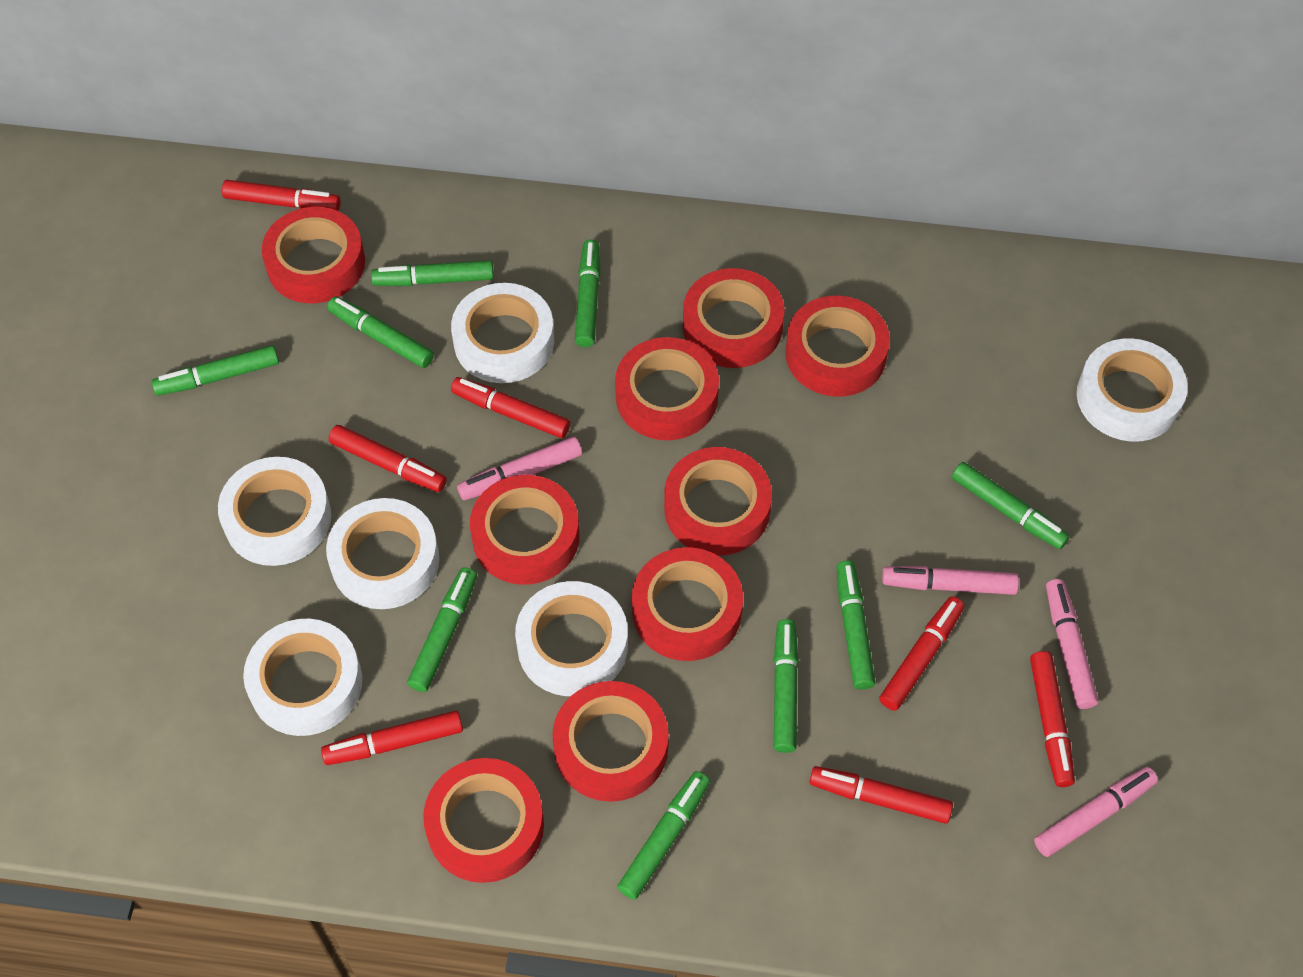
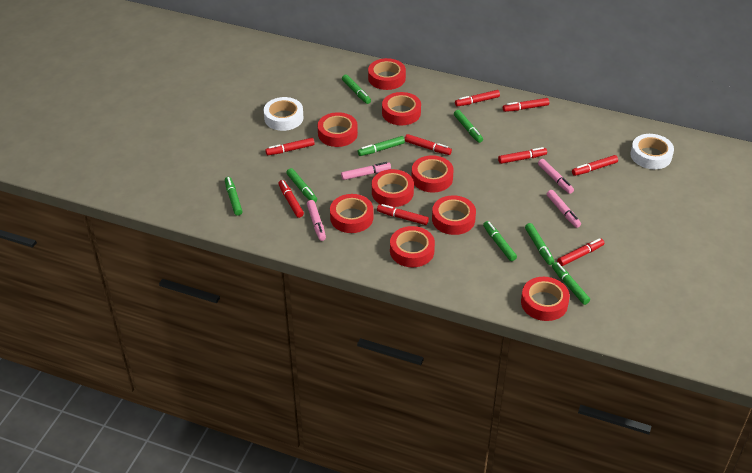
green marker: 9 -> 8
red marker: 7 -> 9
white tape: 6 -> 2

